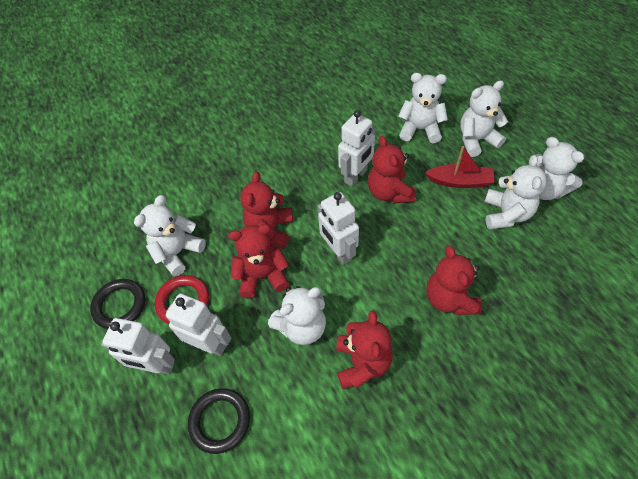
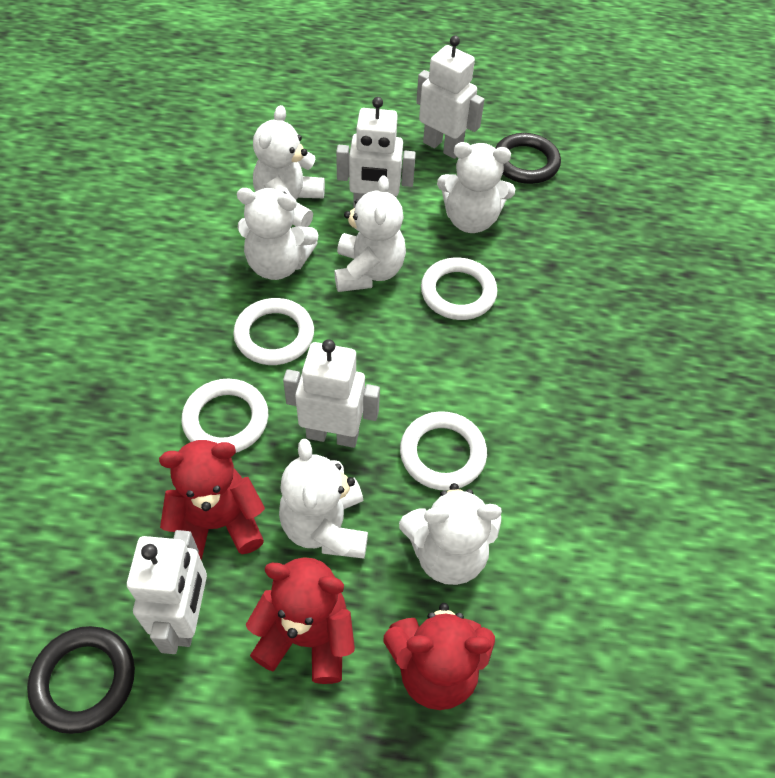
red boat: 1 -> 0
red ring: 1 -> 0
red teddy bear: 5 -> 3
white ring: 0 -> 4

